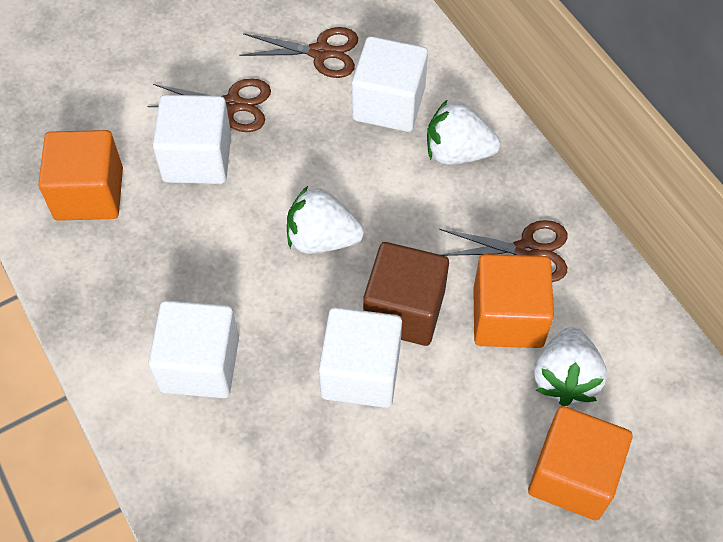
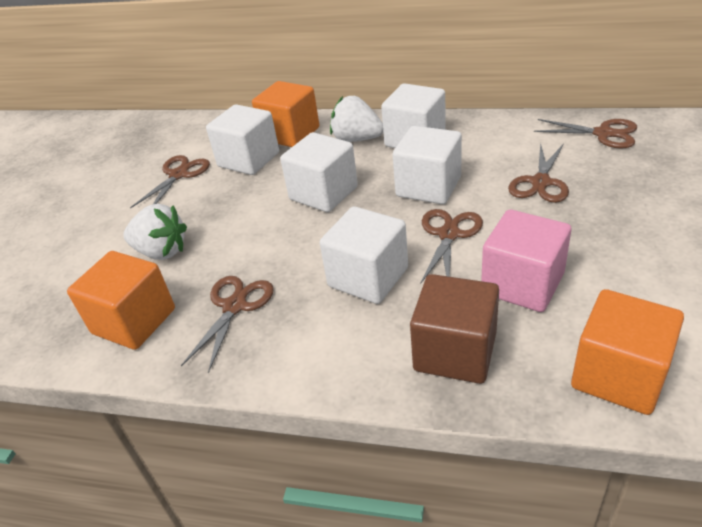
brown scissors: 3 -> 5
pink cube: 0 -> 1
white cube: 4 -> 5
white strawberry: 3 -> 2

